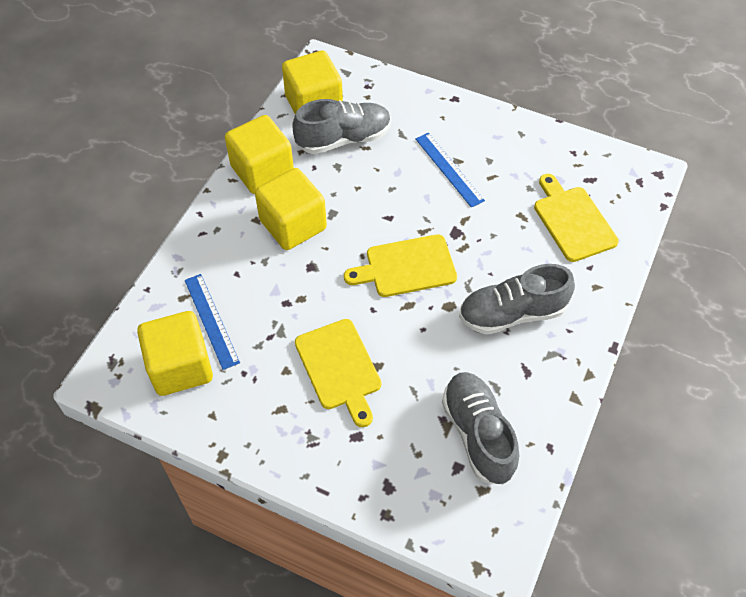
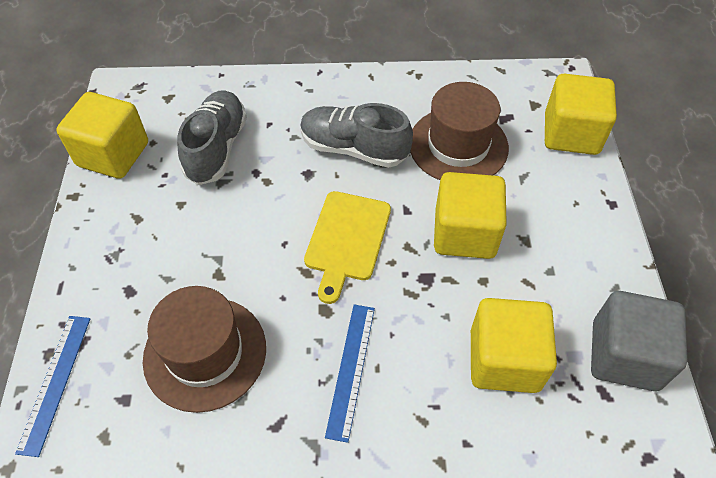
brown hat: 0 -> 2
grey cube: 0 -> 1
grey shoe: 3 -> 2
yellow cutting board: 3 -> 1

